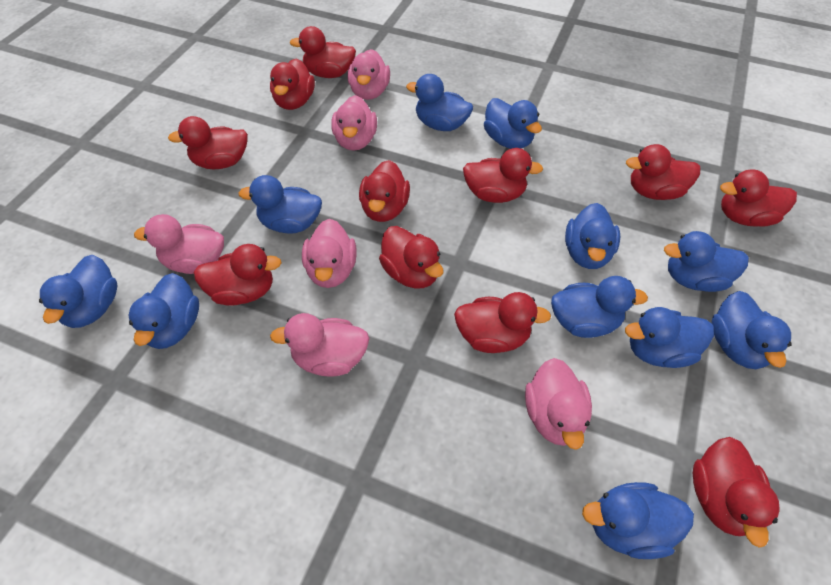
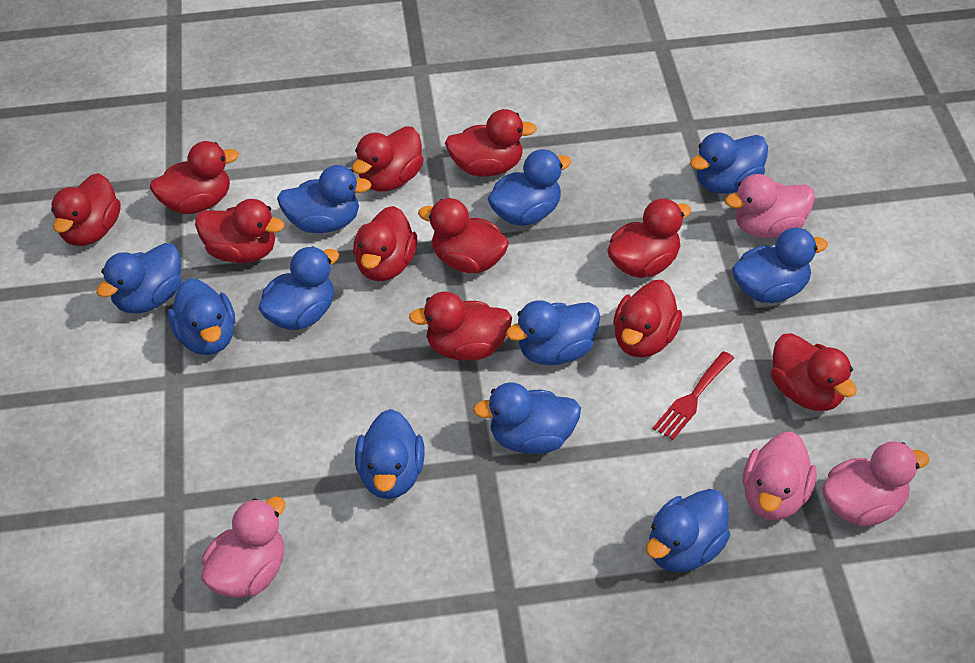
pink duck: 6 -> 4
red fork: 0 -> 1

